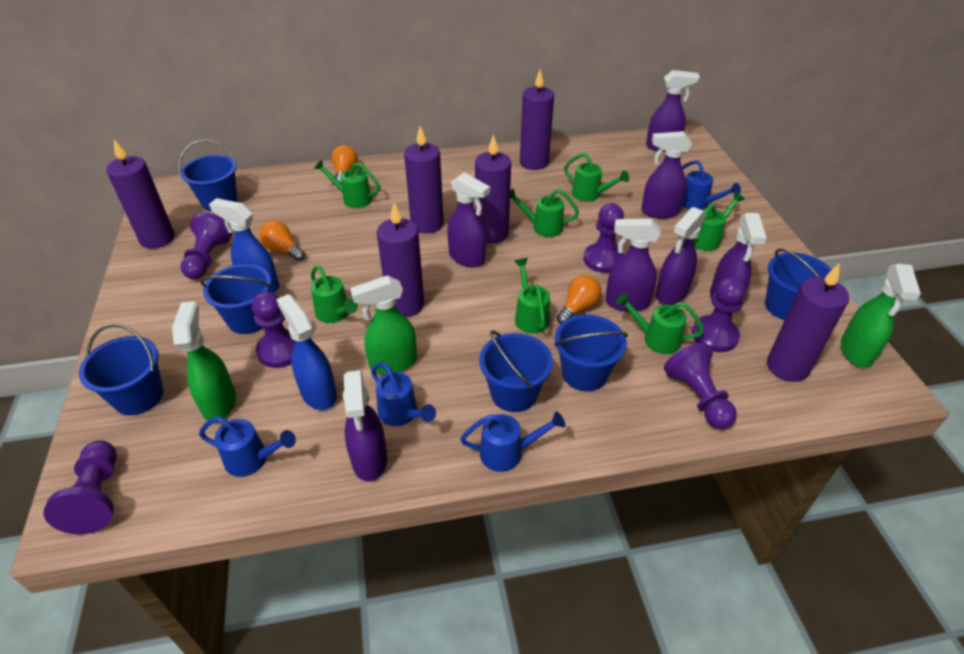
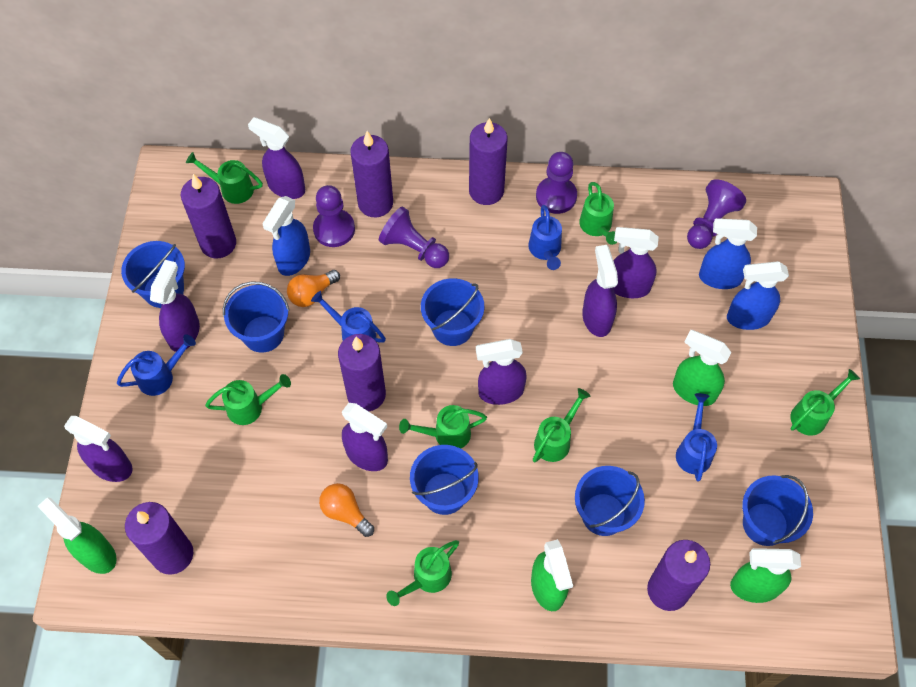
blue spray bottle: 2 -> 3
green spray bottle: 3 -> 4
orange light bulb: 3 -> 2
purple pawn: 6 -> 4

